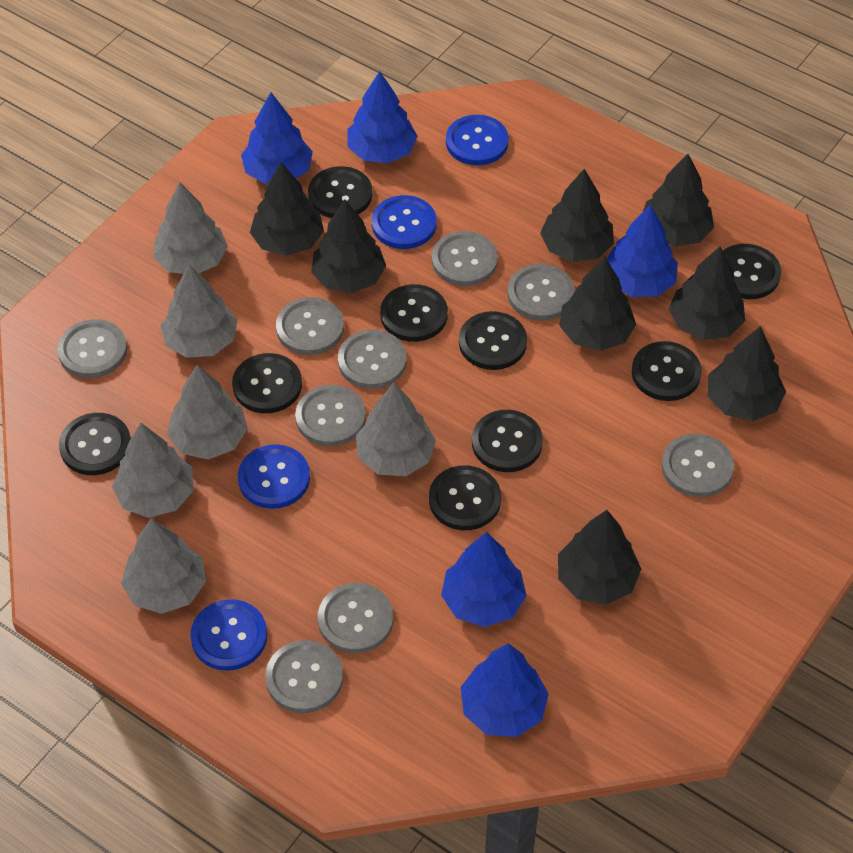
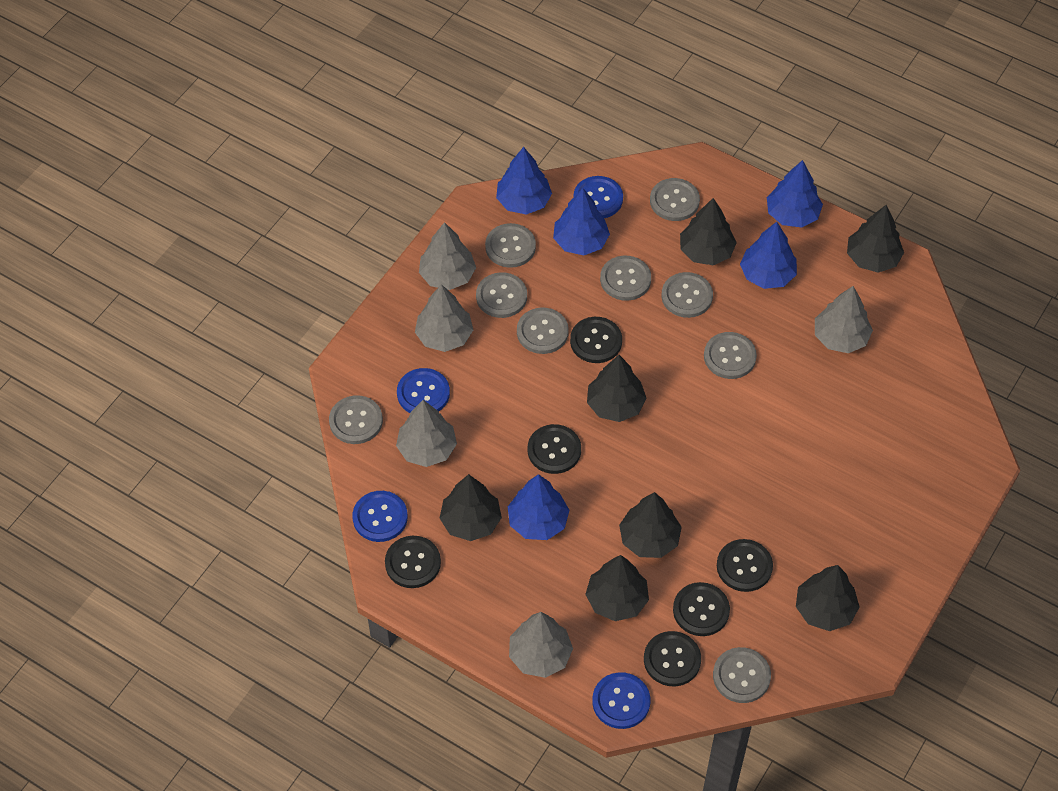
black button: 9 -> 6
black tree: 8 -> 7
grey tree: 6 -> 5

